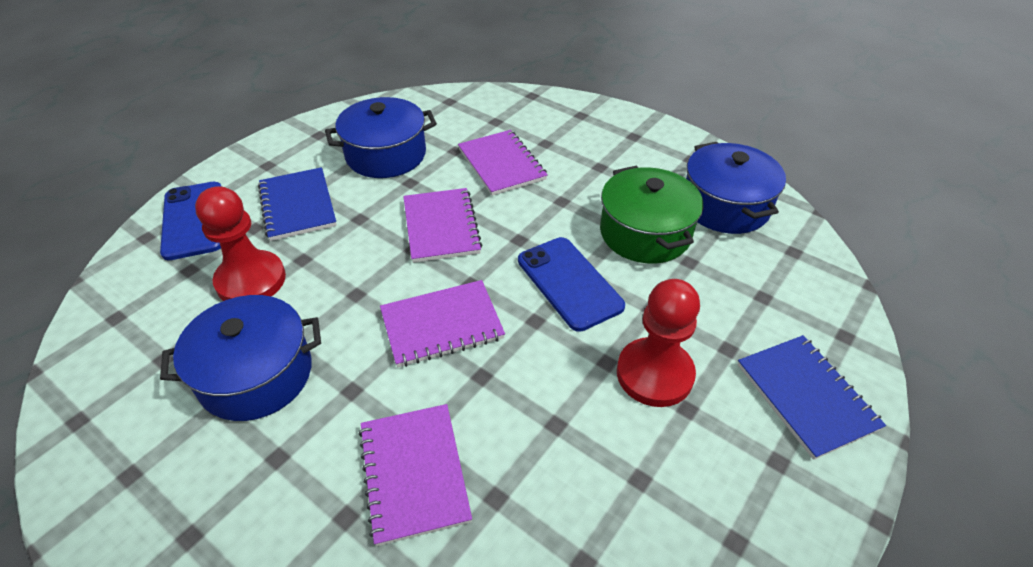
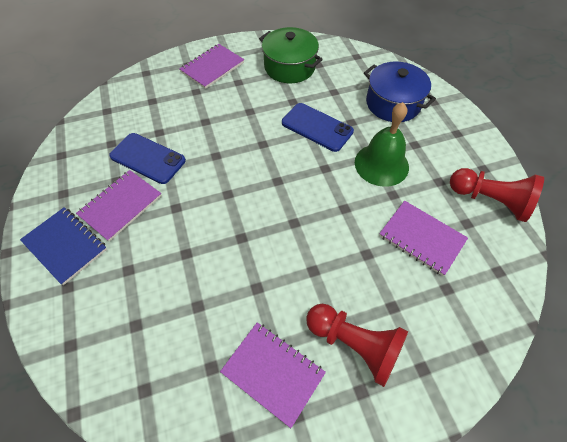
blue notebook: 2 -> 1
blue pot: 3 -> 1
green bell: 0 -> 1

